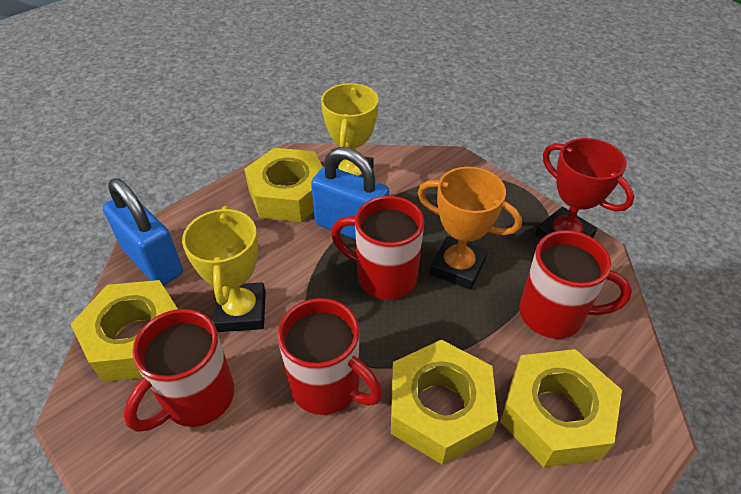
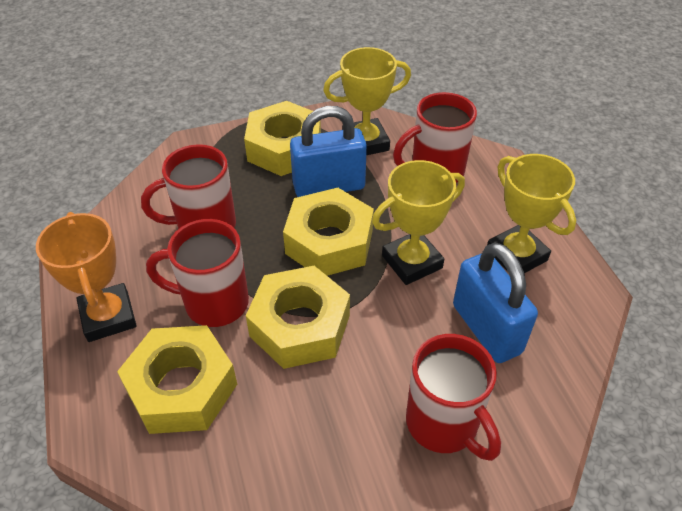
red trophy: 1 -> 0
yellow trophy: 2 -> 3

